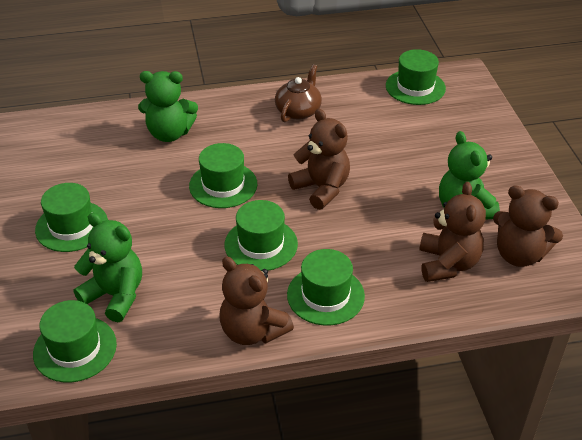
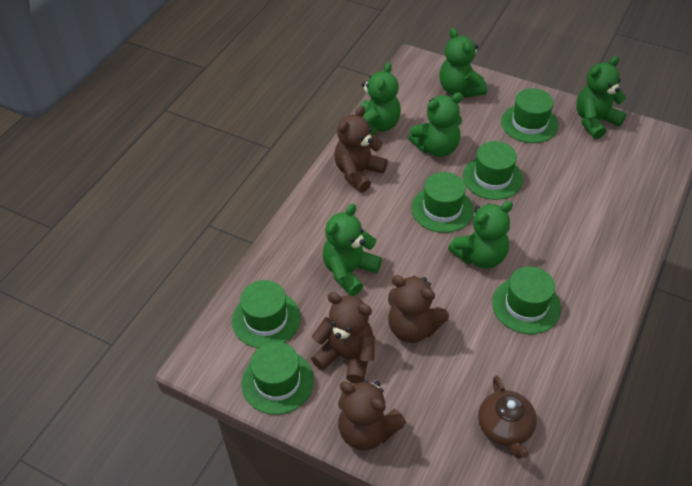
green teddy bear: 3 -> 6

